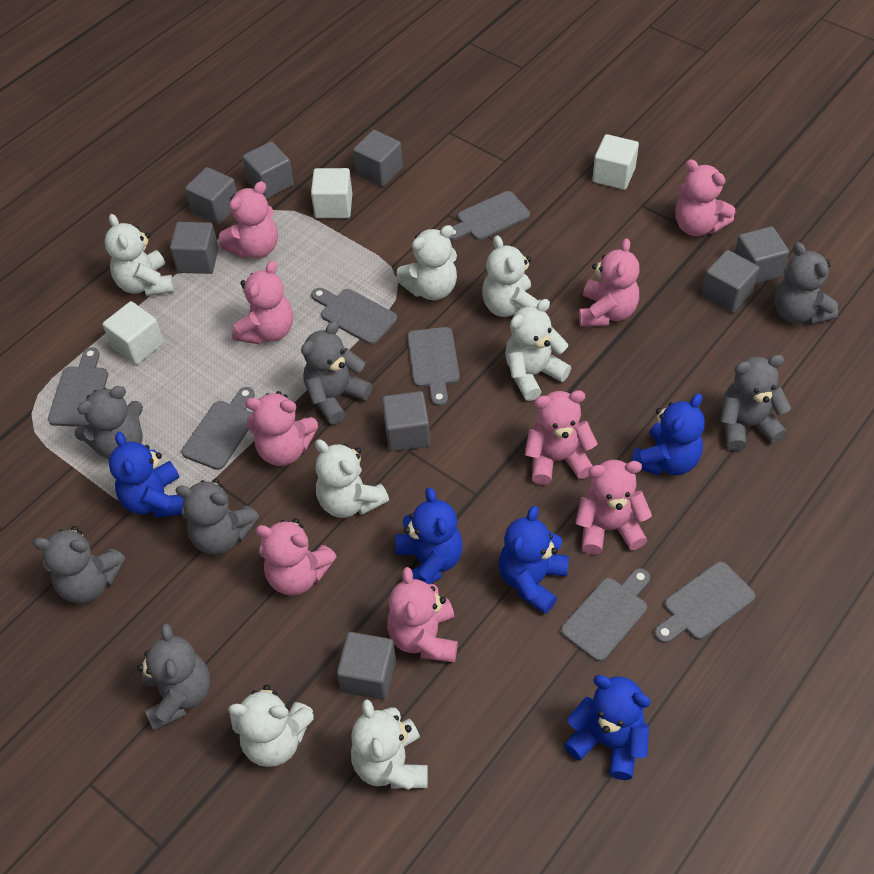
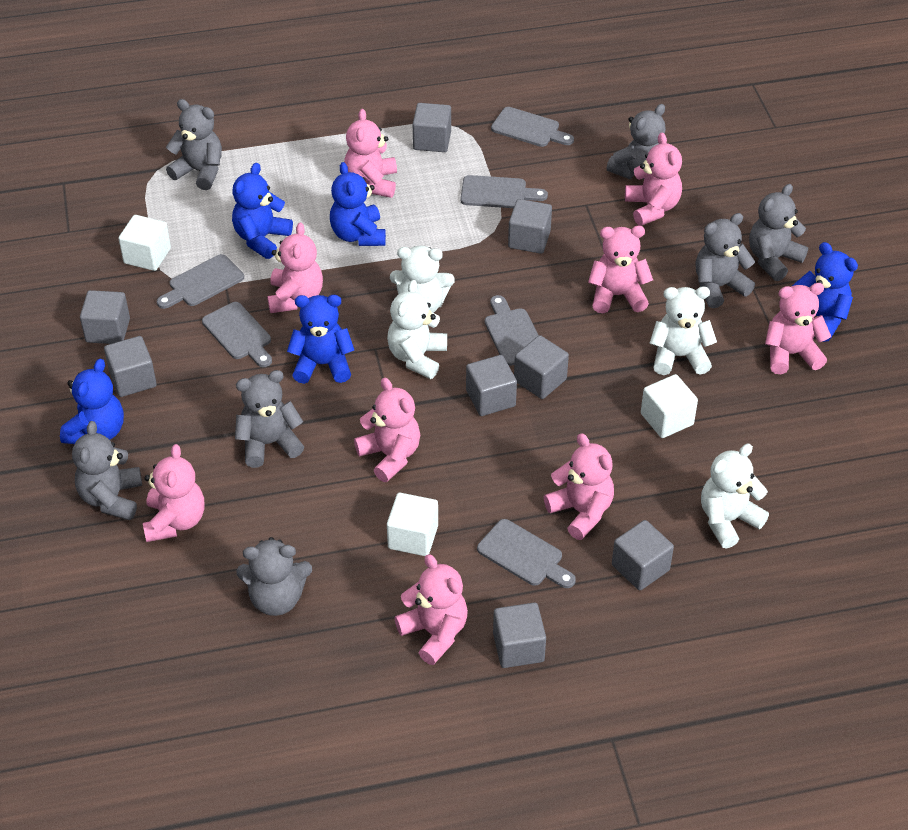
grey cutting board: 7 -> 6
white teddy bear: 7 -> 4

